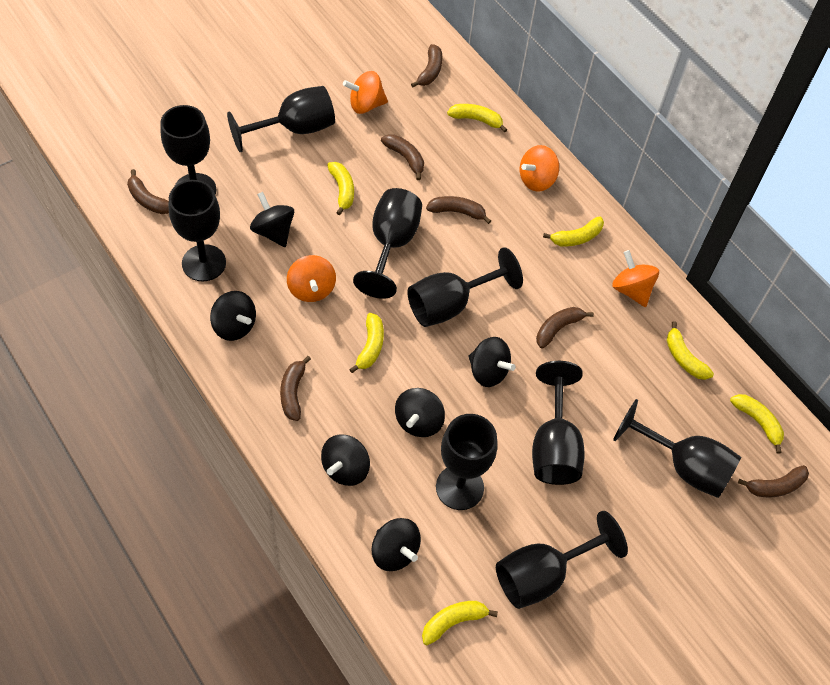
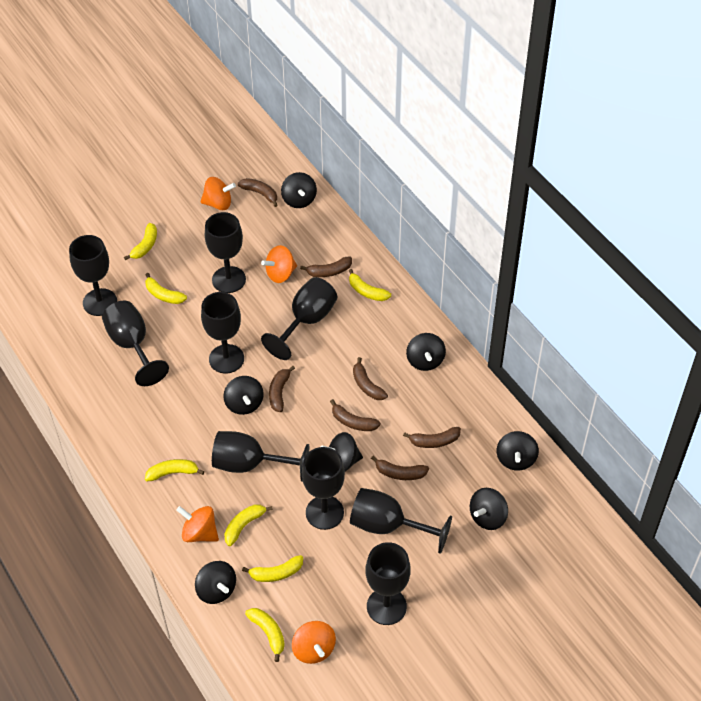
black spinning top: 6 -> 7

